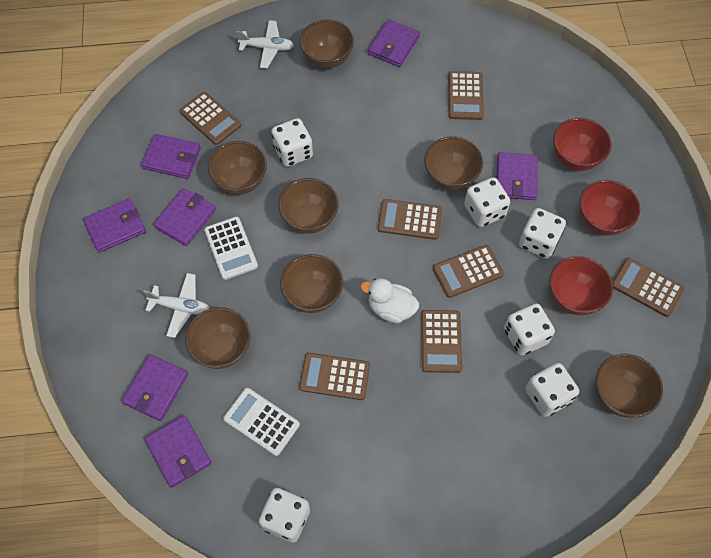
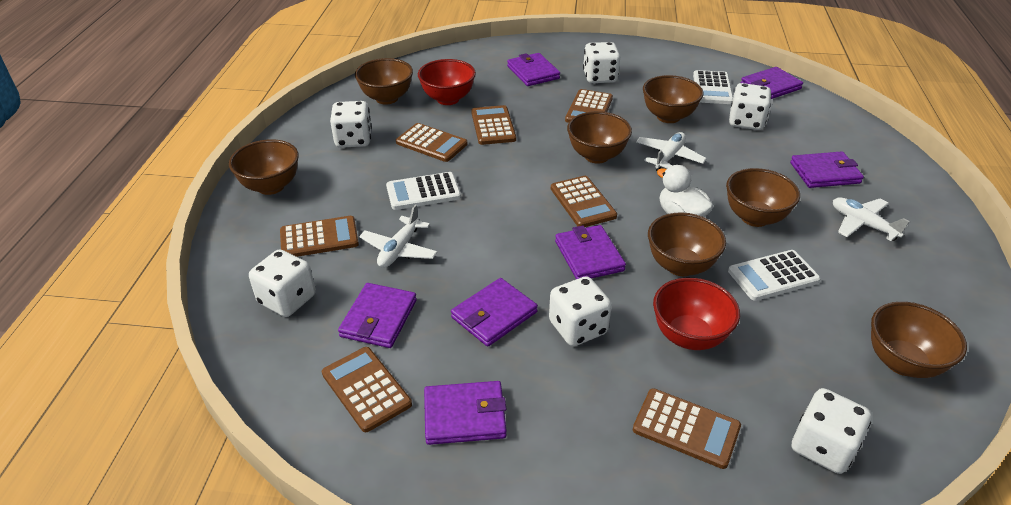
red bowl: 3 -> 2
white calculator: 2 -> 3
white plane: 2 -> 3

